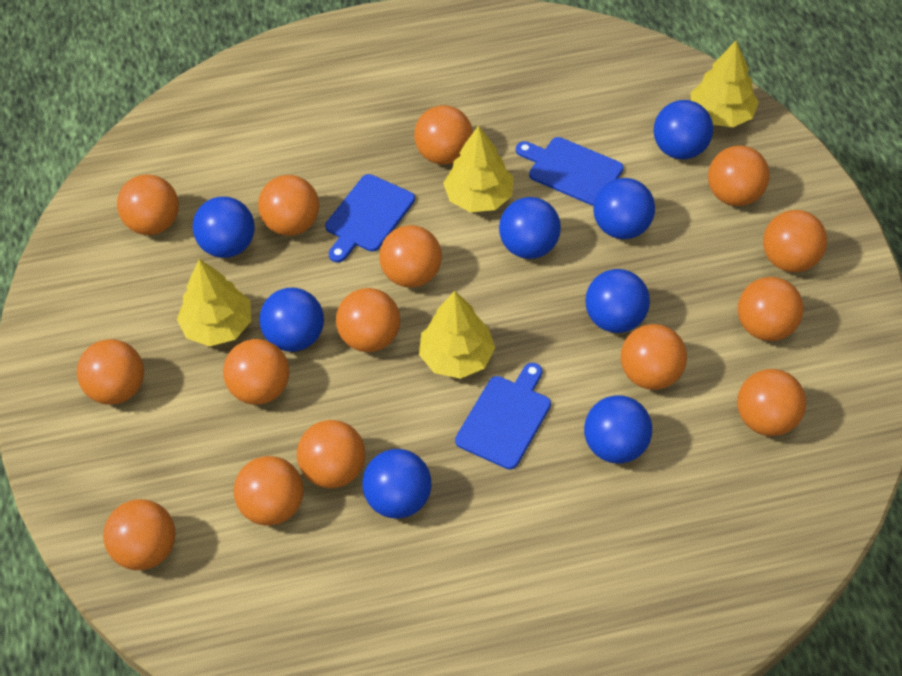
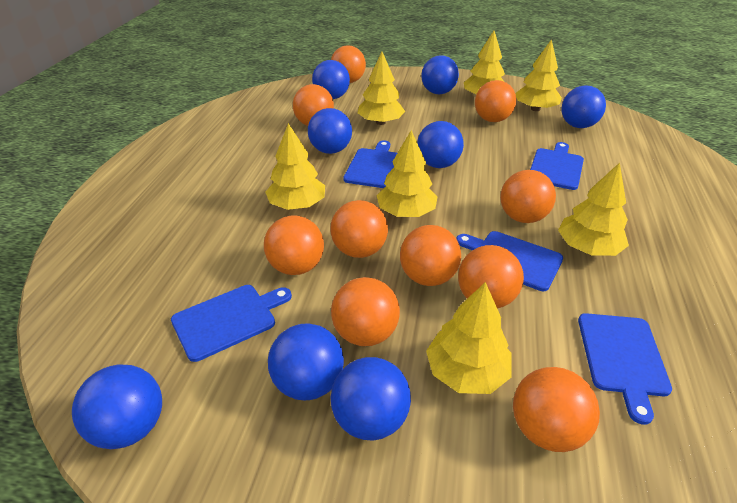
blue cutting board: 3 -> 5
orange ball: 15 -> 10
yellow tree: 4 -> 7

